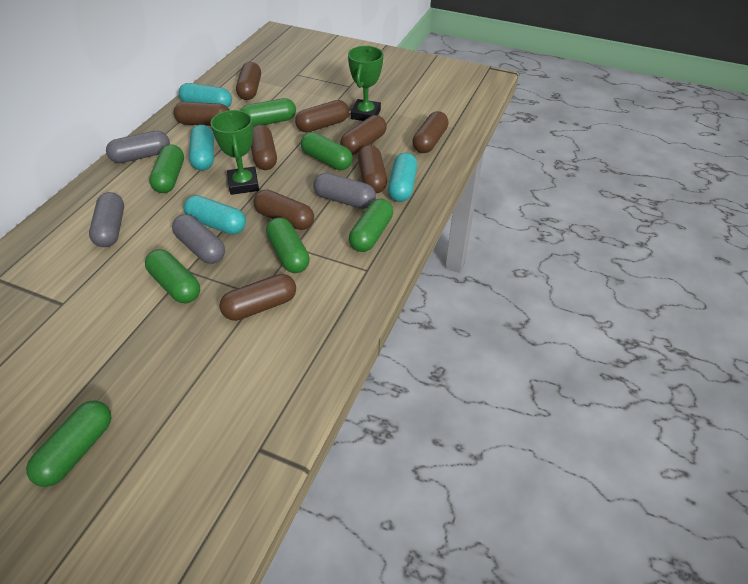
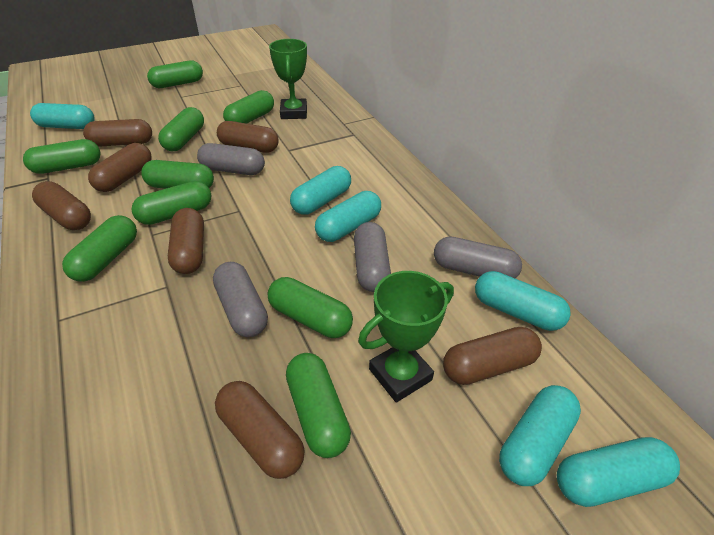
brown capsule: 9 -> 7
green capsule: 7 -> 9
turquoise capsule: 4 -> 6

